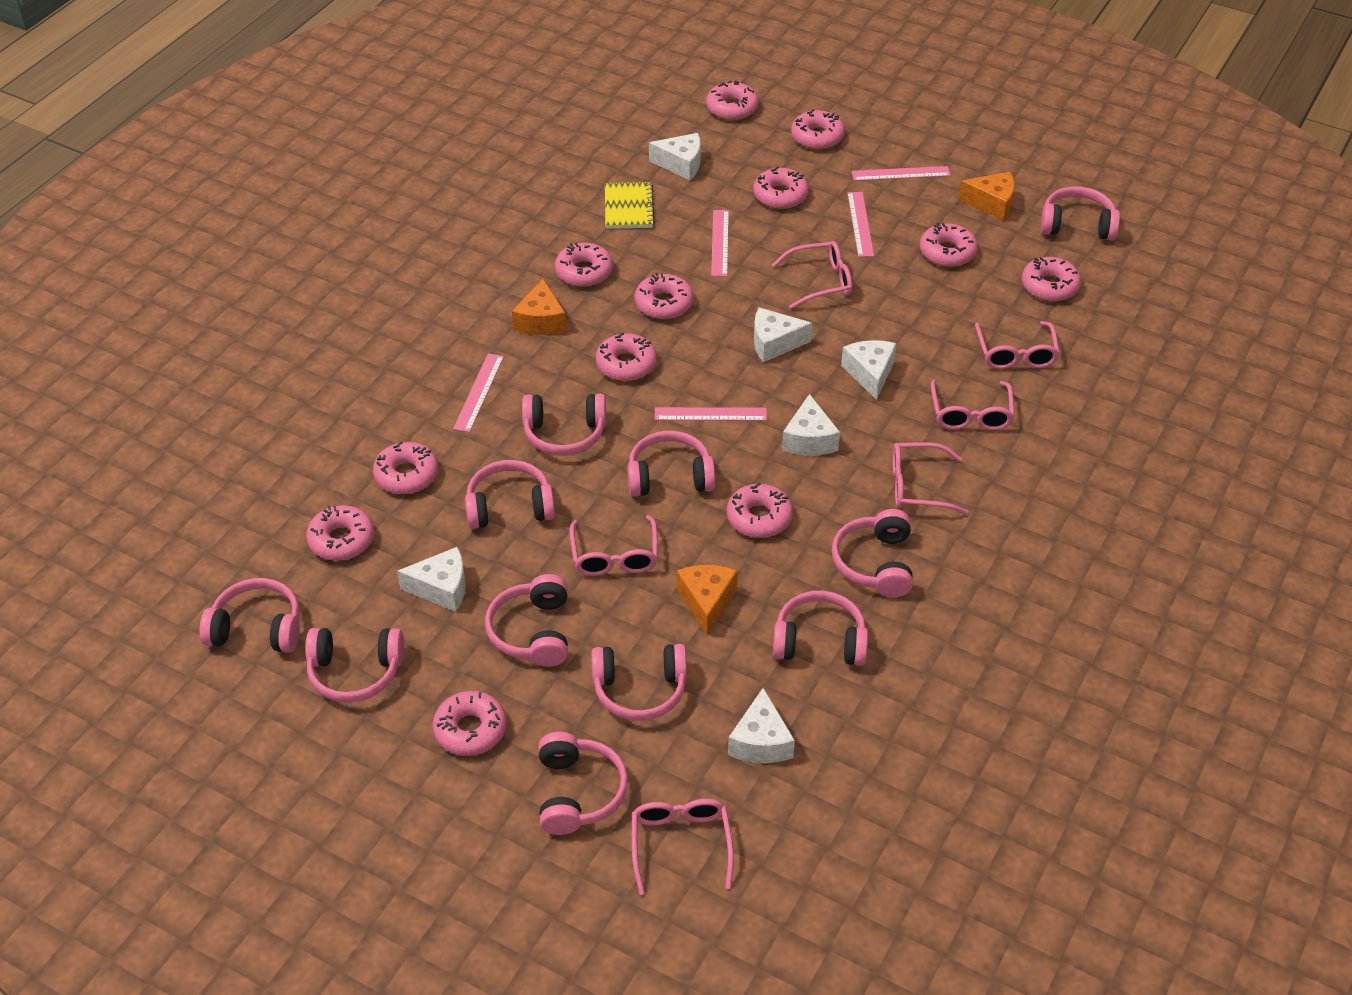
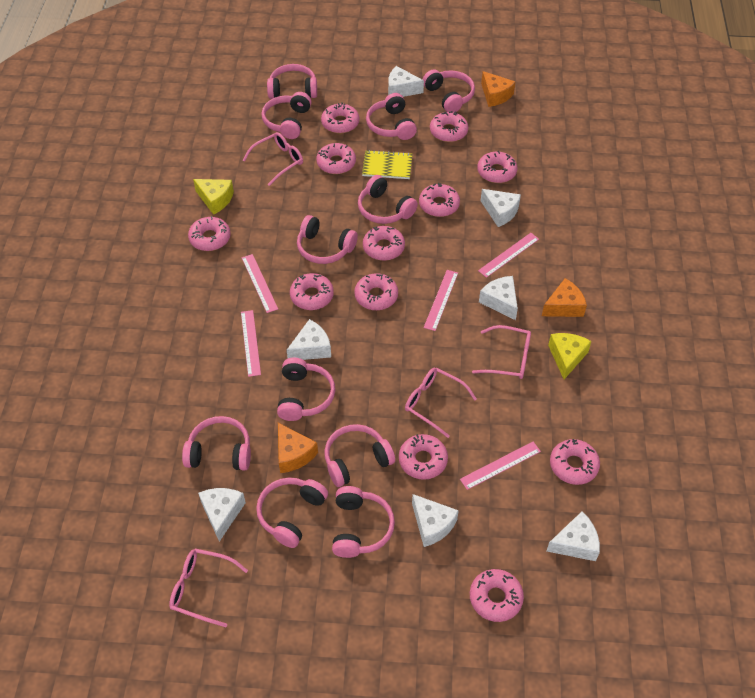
pink glasses: 6 -> 4
white cheese: 6 -> 7
yellow cheese: 0 -> 2

